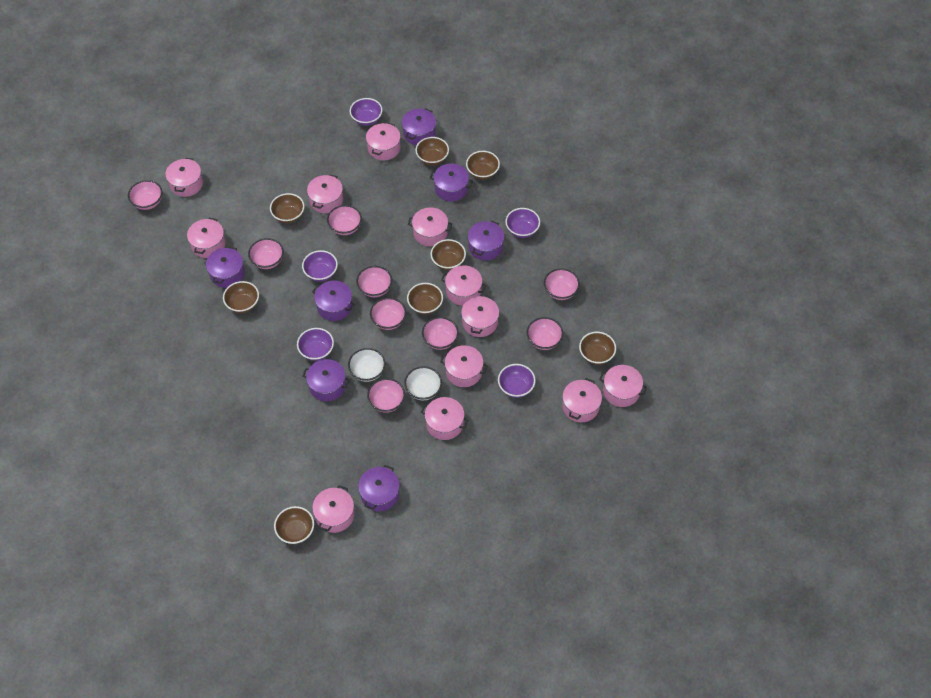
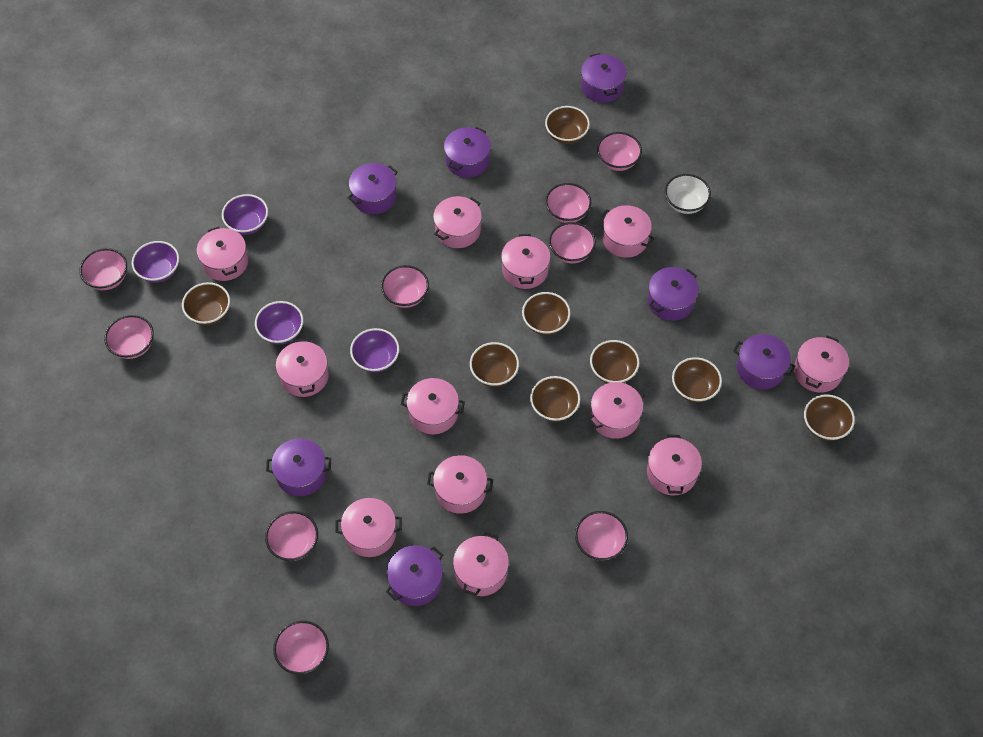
purple bowl: 5 -> 4
white bowl: 2 -> 1

